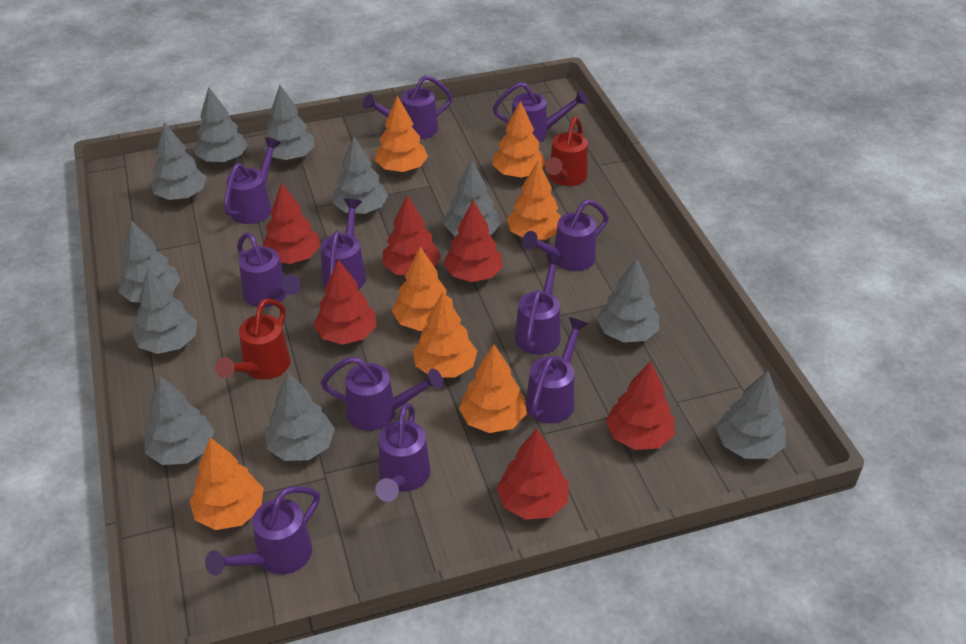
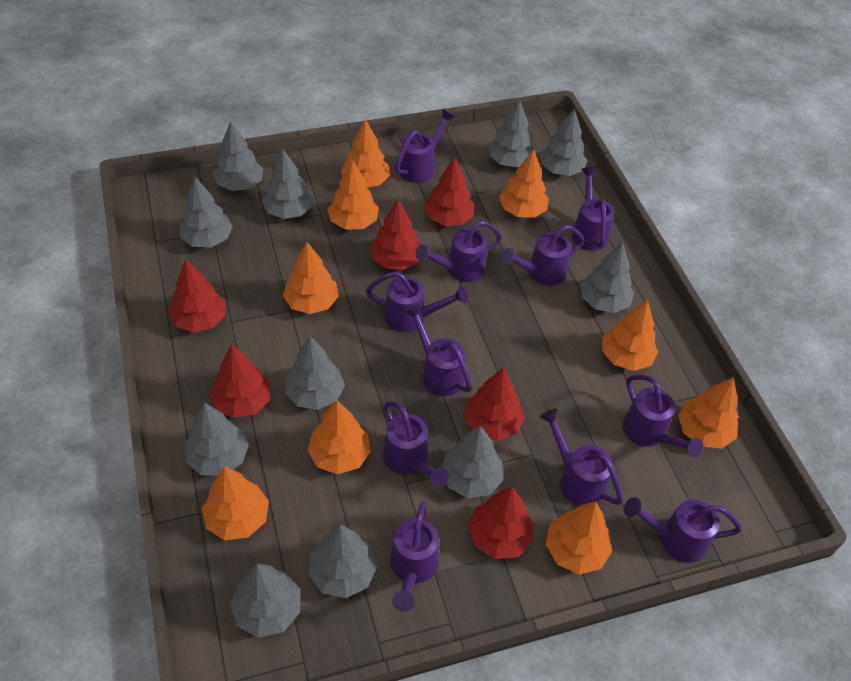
orange tree: 7 -> 9
red watering can: 2 -> 0

